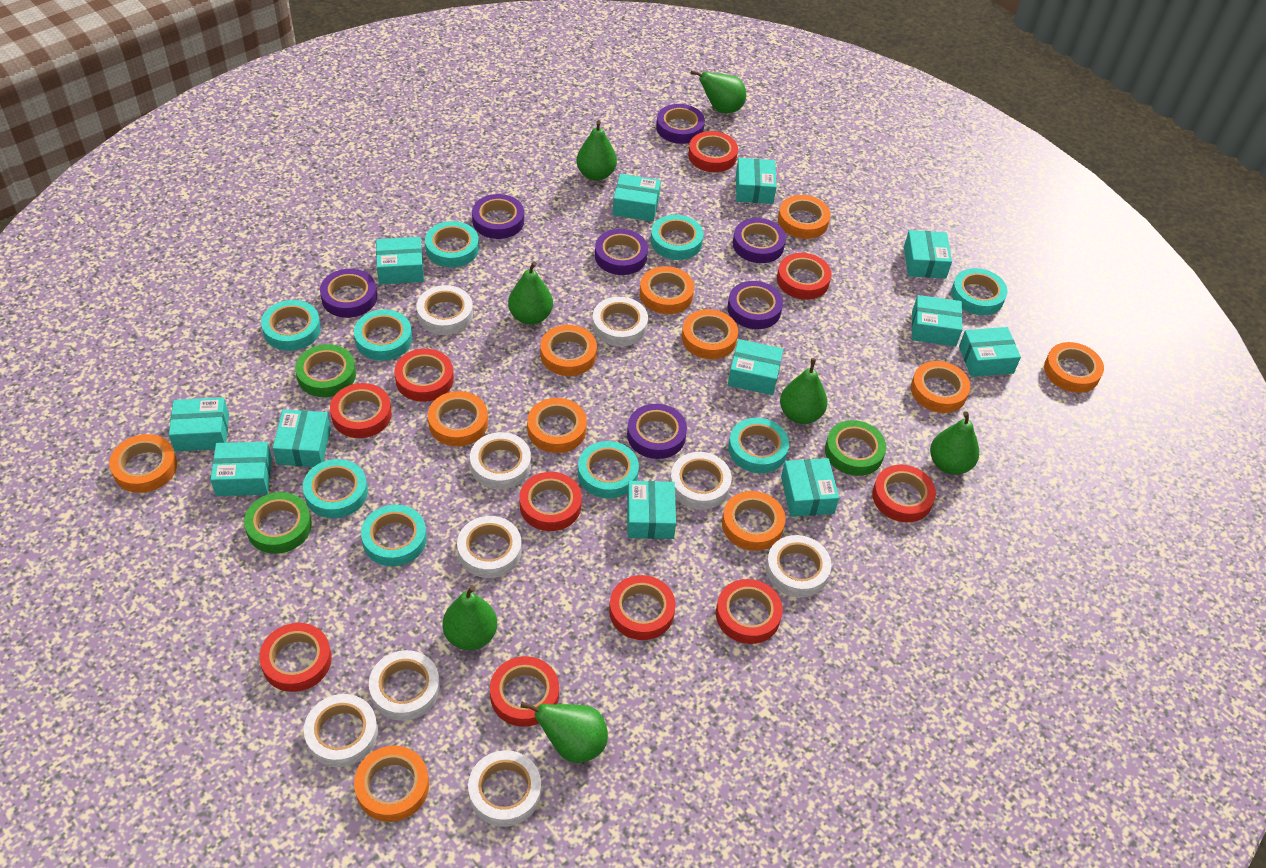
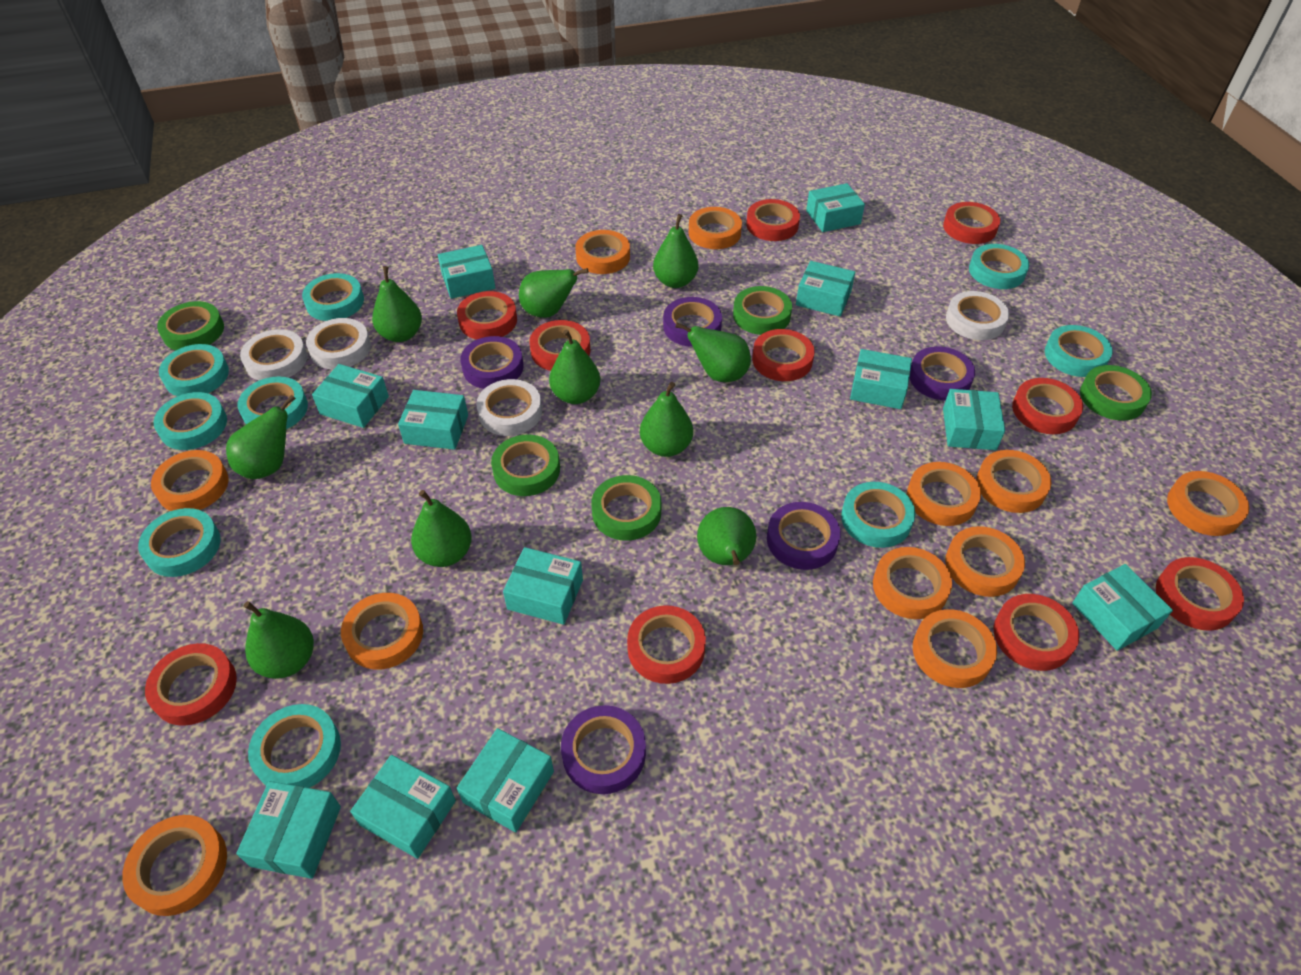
green pear: 7 -> 10
green tape: 3 -> 5
purple tape: 7 -> 5
white tape: 9 -> 4

